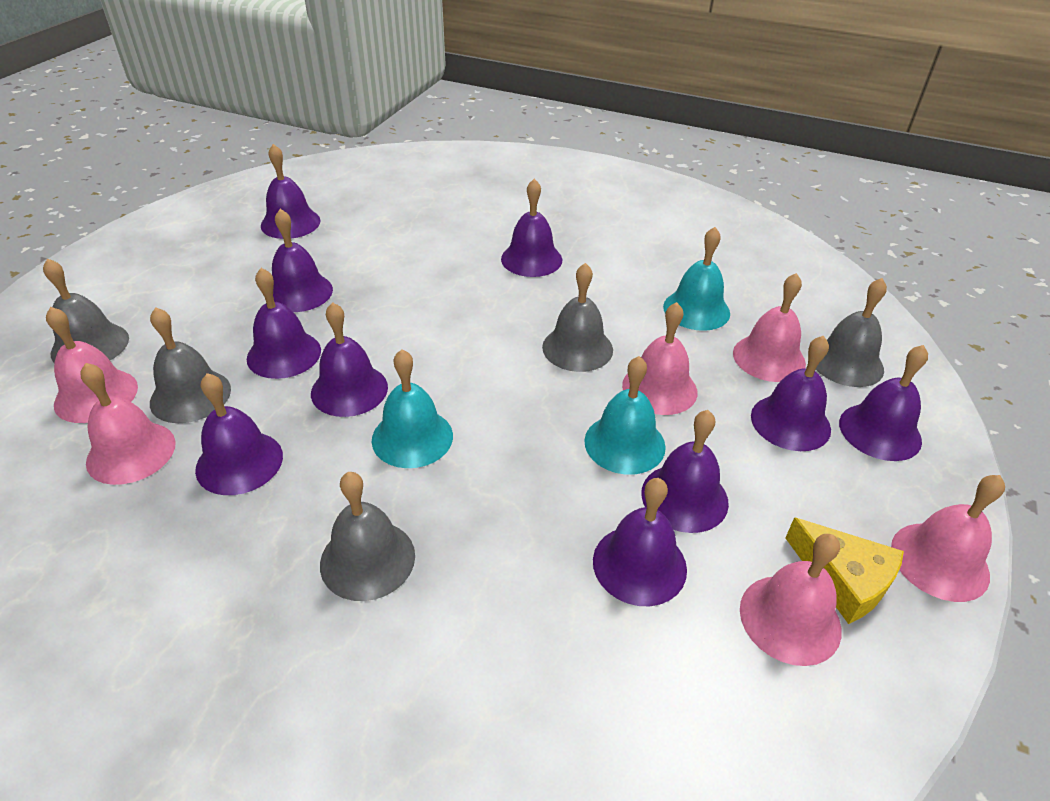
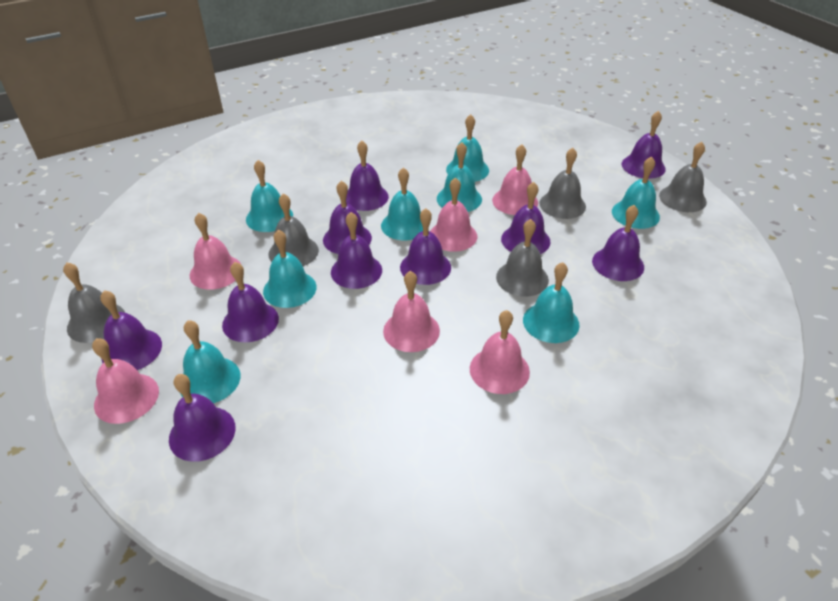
turquoise bell: 3 -> 8
yellow cheese: 1 -> 0

